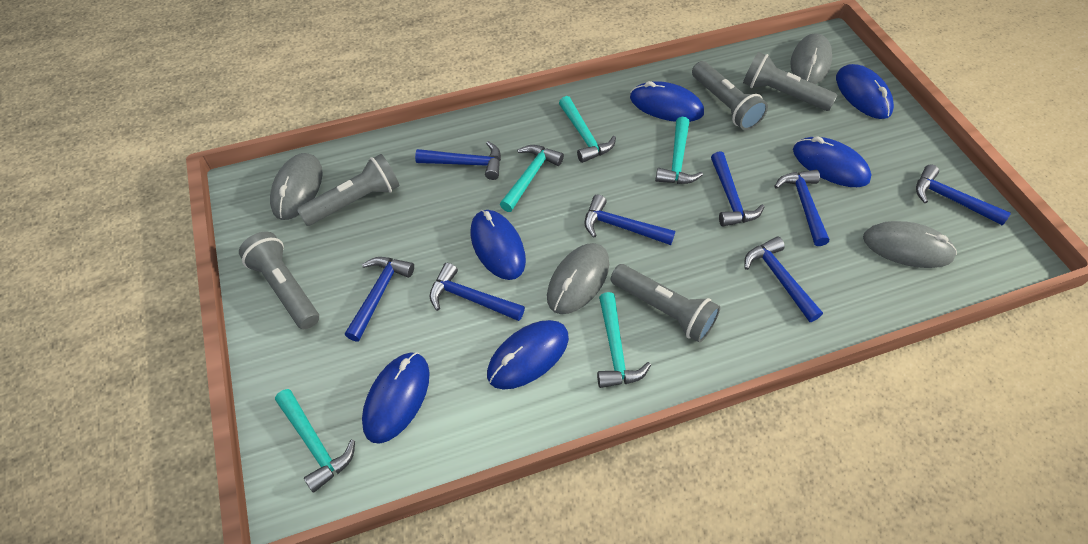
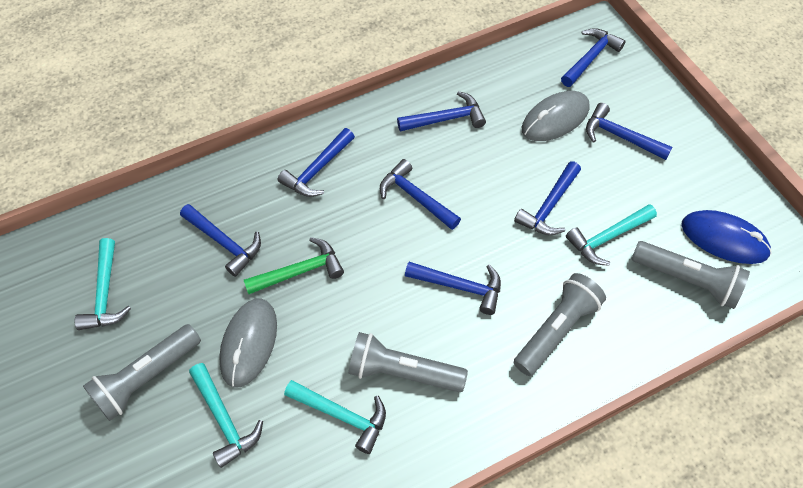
blue mouse: 6 -> 1
green hammer: 0 -> 1
grey flashlight: 5 -> 4
grey mouse: 4 -> 2
turquoise hammer: 5 -> 4

